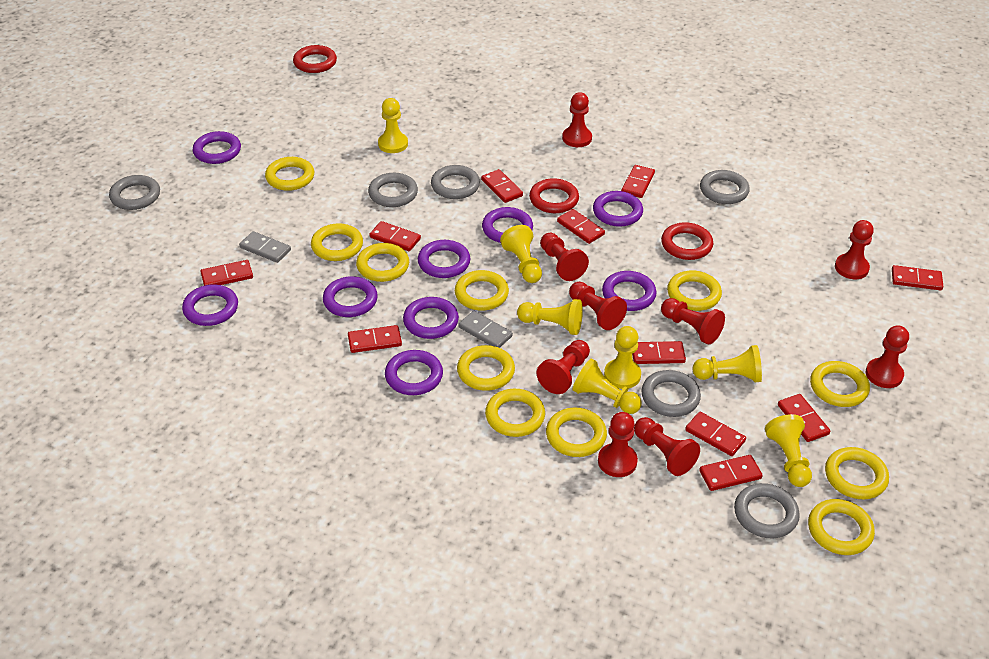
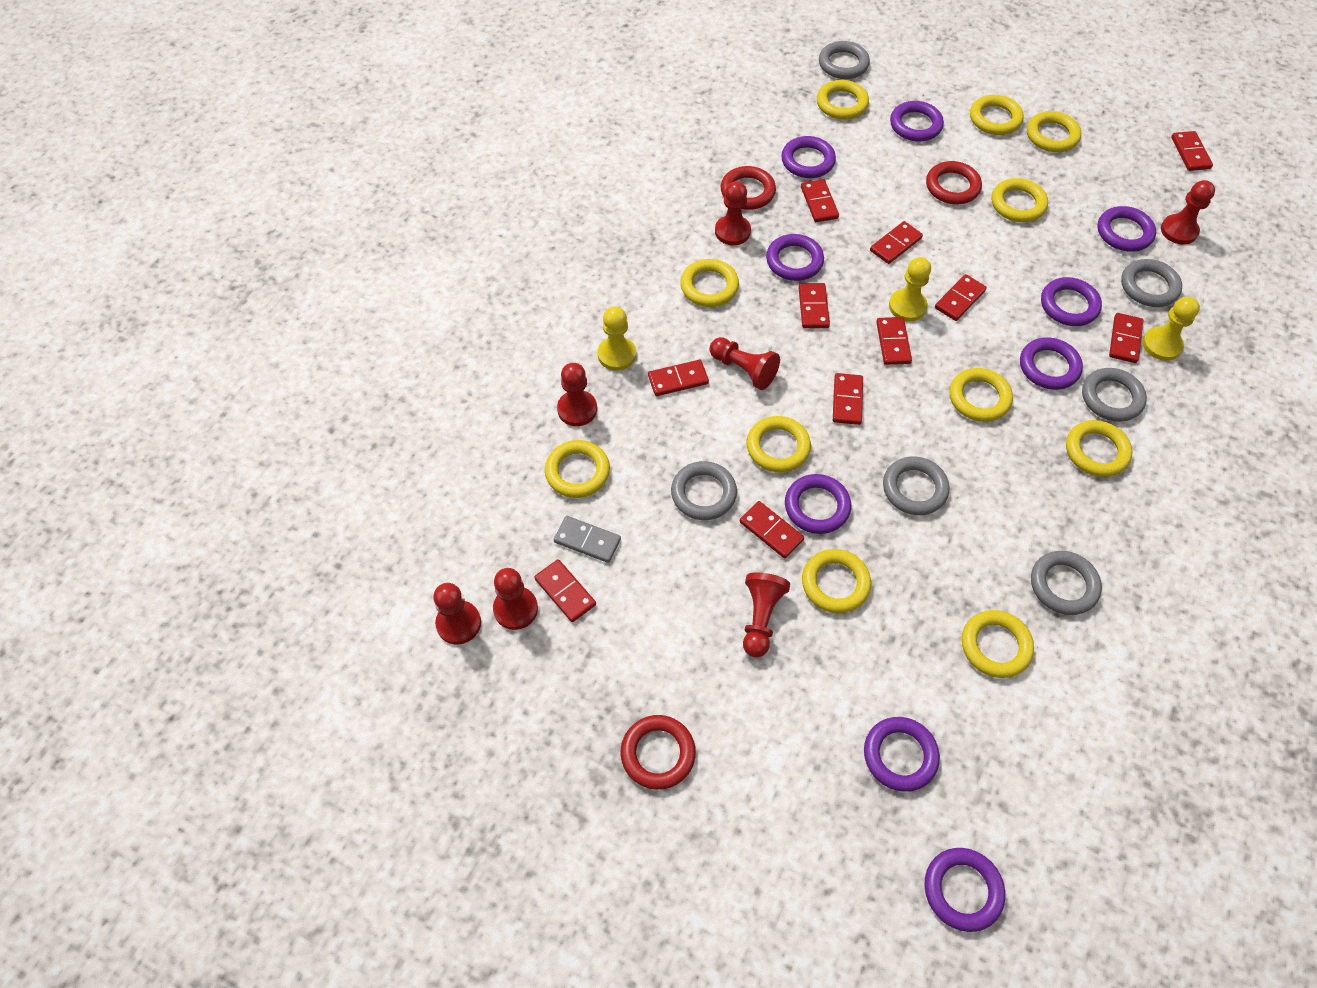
grey domino: 2 -> 1
red pawn: 9 -> 7
yellow pawn: 7 -> 3

